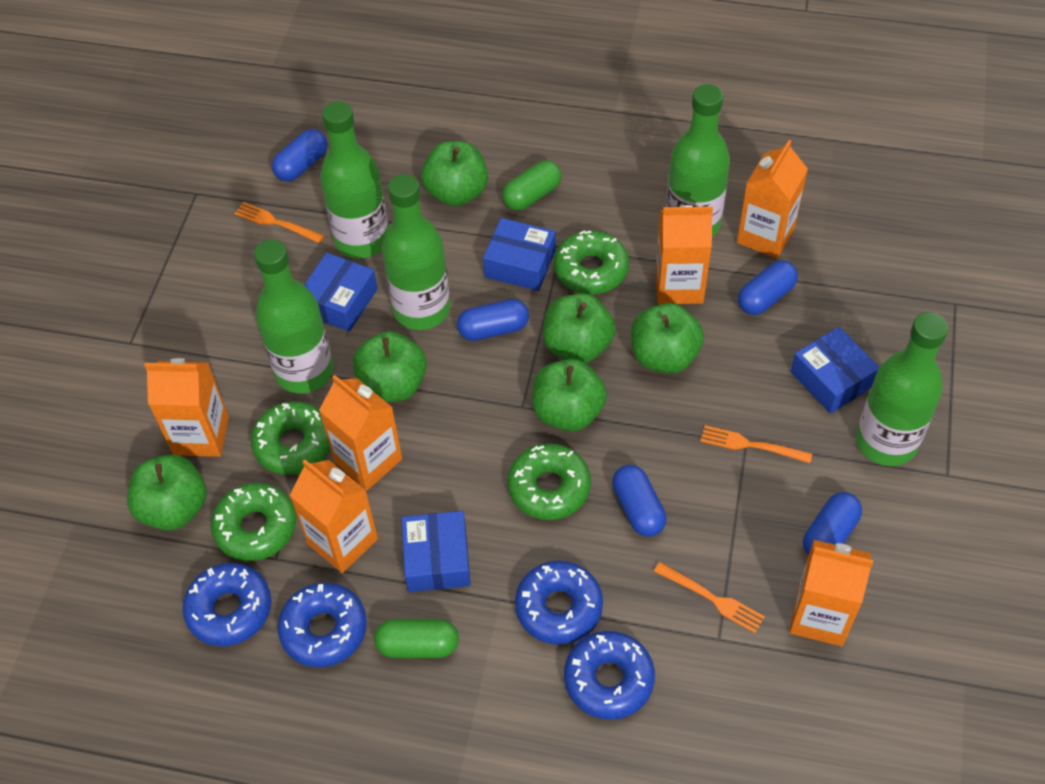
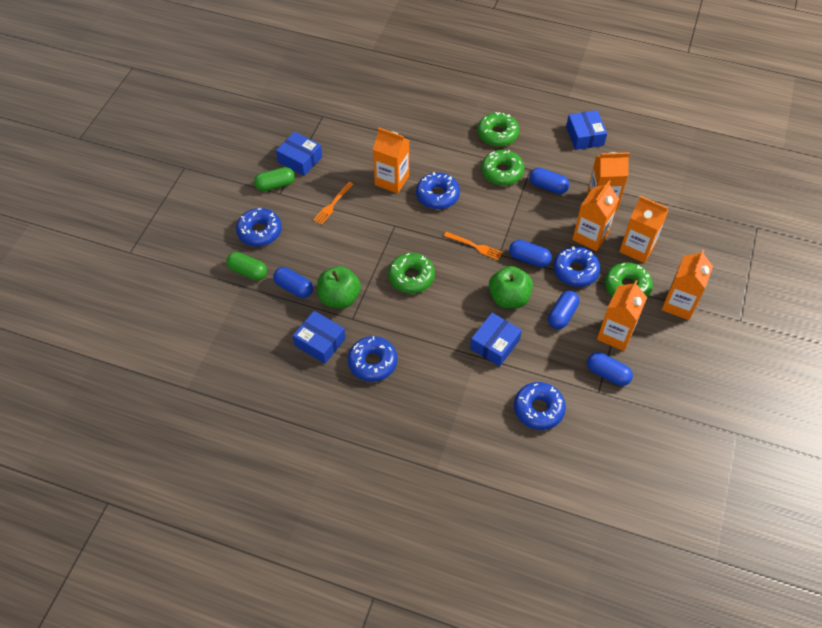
blue donut: 4 -> 5
green apple: 6 -> 2
green bottle: 5 -> 0
orange fork: 3 -> 2

